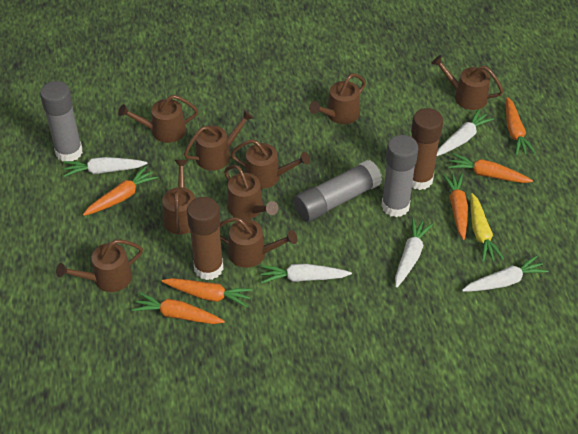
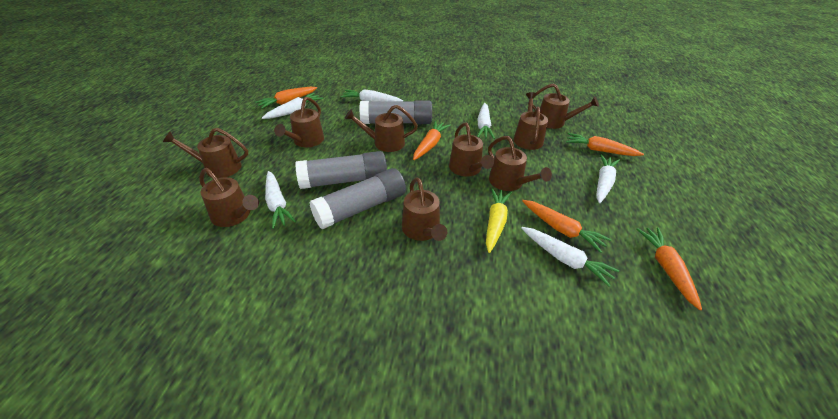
brown glue stick: 2 -> 0
orange carrot: 6 -> 5
white carrot: 5 -> 6

